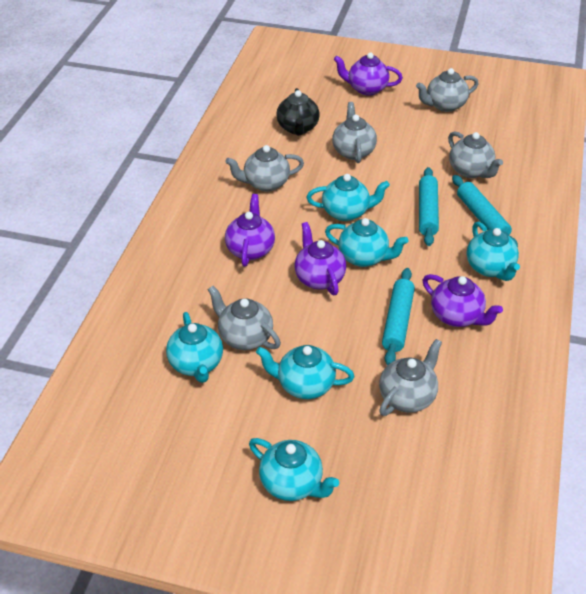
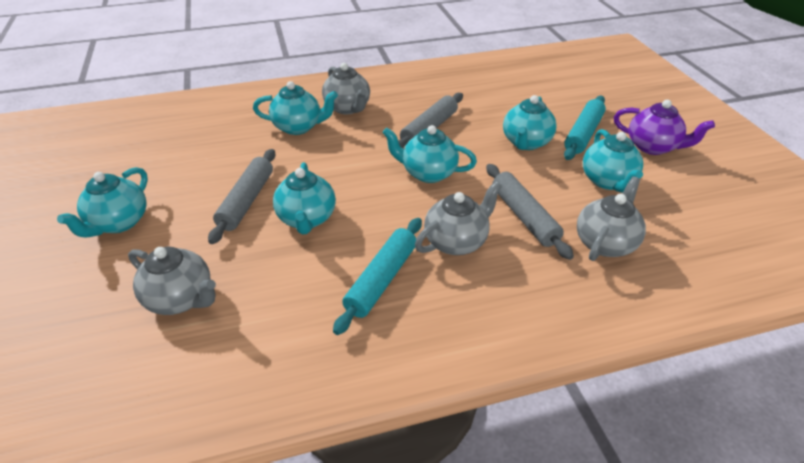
black teapot: 1 -> 0
grey rolling pin: 0 -> 3
grey teapot: 6 -> 4
purple teapot: 4 -> 1
turquoise rolling pin: 3 -> 2

